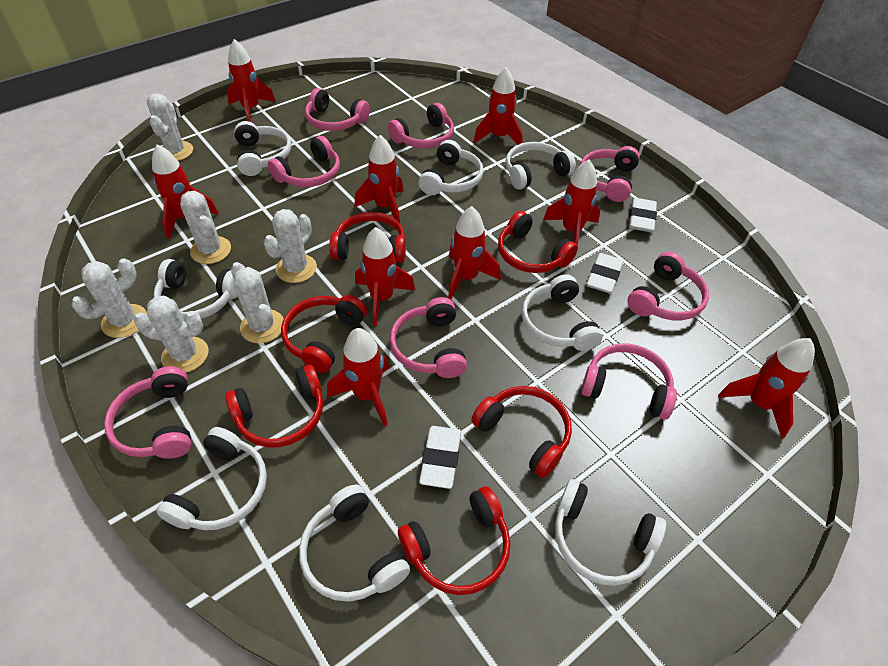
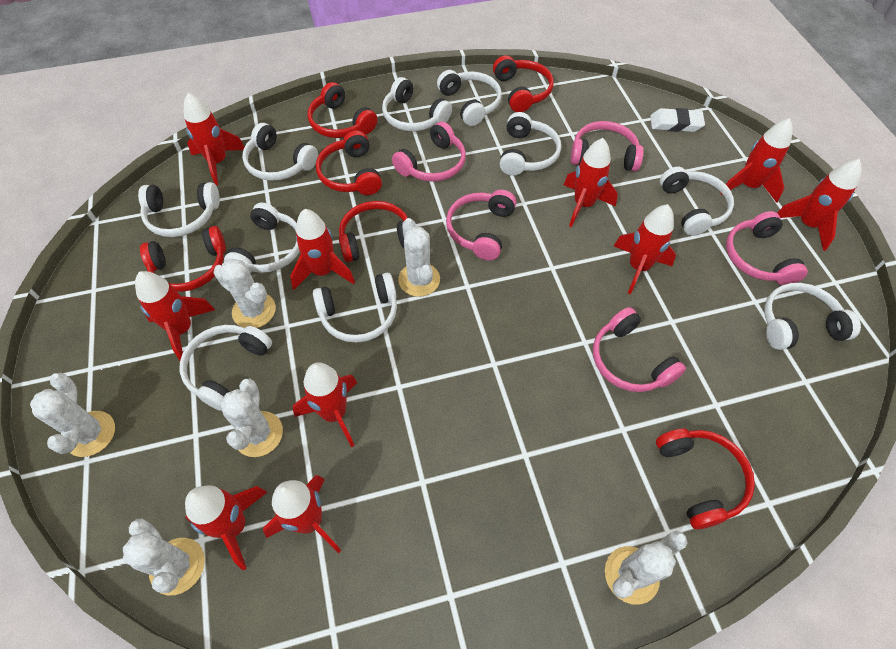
pink headphones: 8 -> 5
red rocket: 9 -> 10
white eraser: 3 -> 1
white headphones: 8 -> 10

